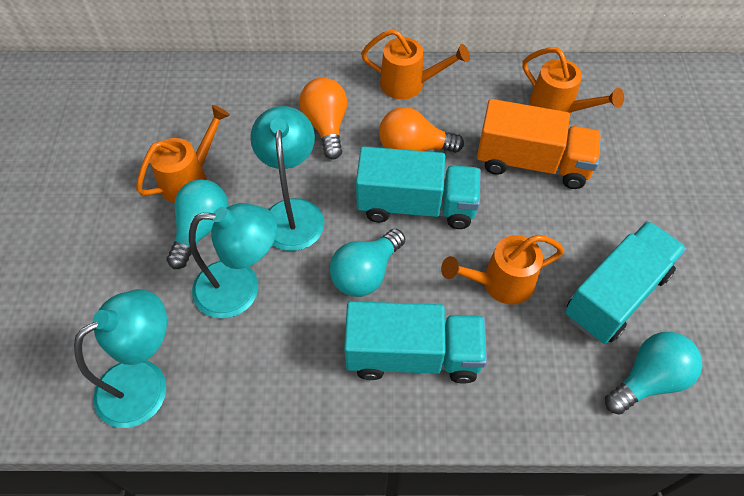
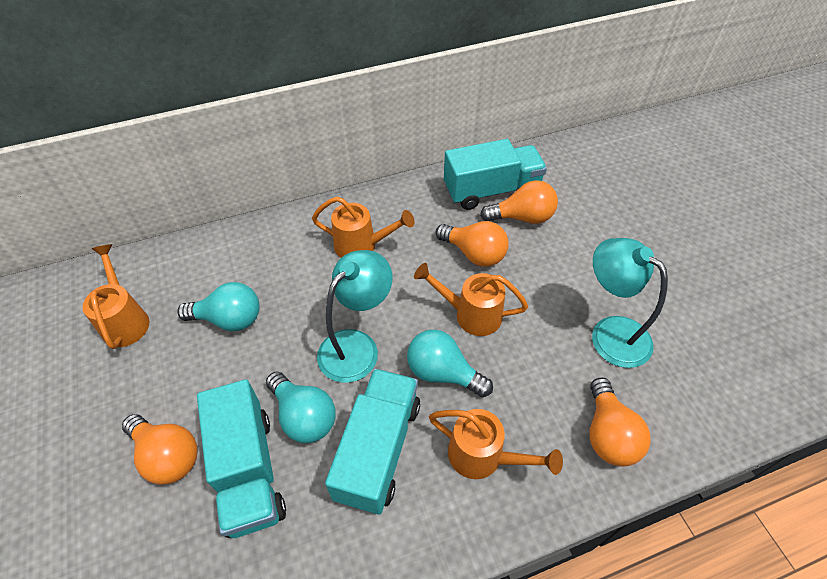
orange light bulb: 2 -> 4
orange truck: 1 -> 0
turquoise lamp: 3 -> 2

